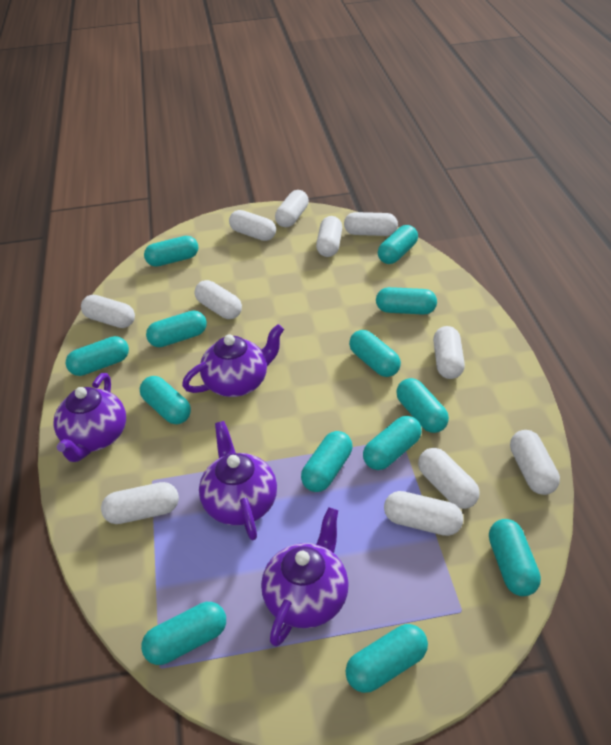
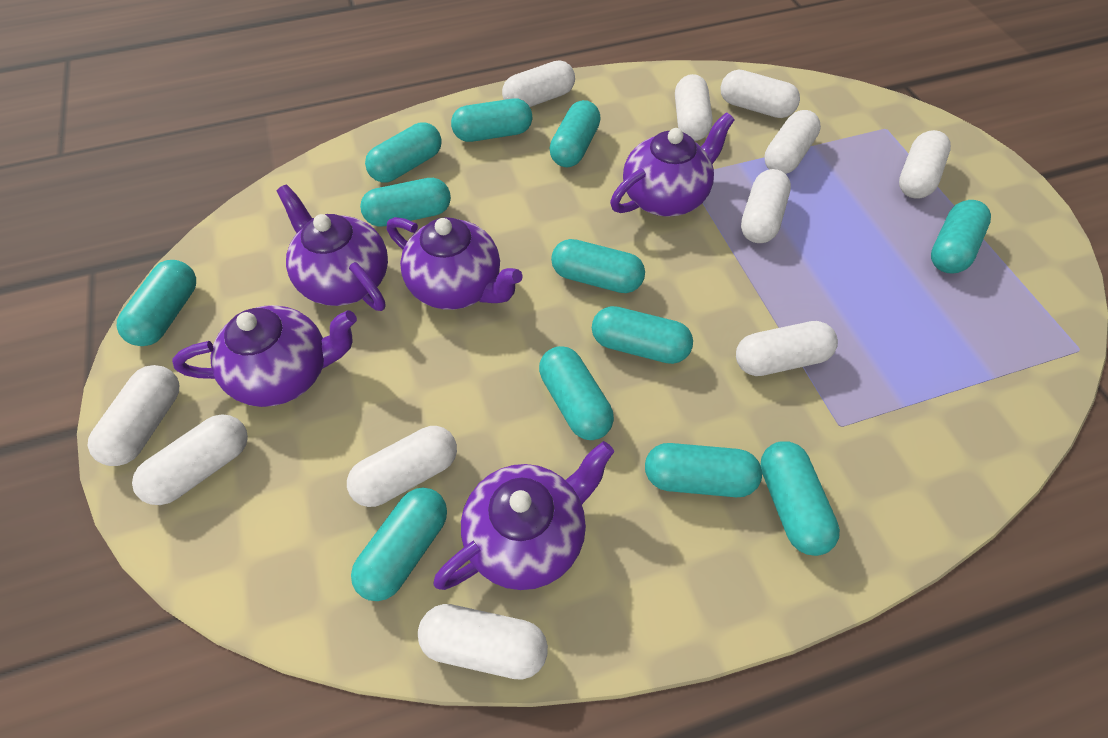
purple teapot: 4 -> 5
turquoise capsule: 13 -> 12

